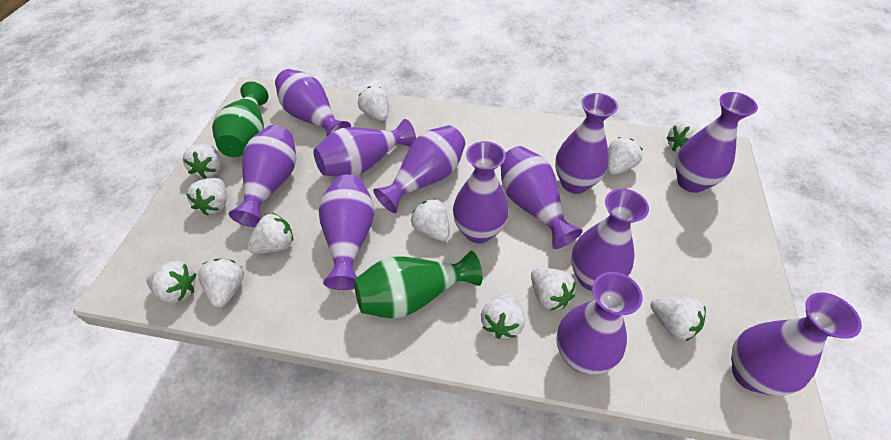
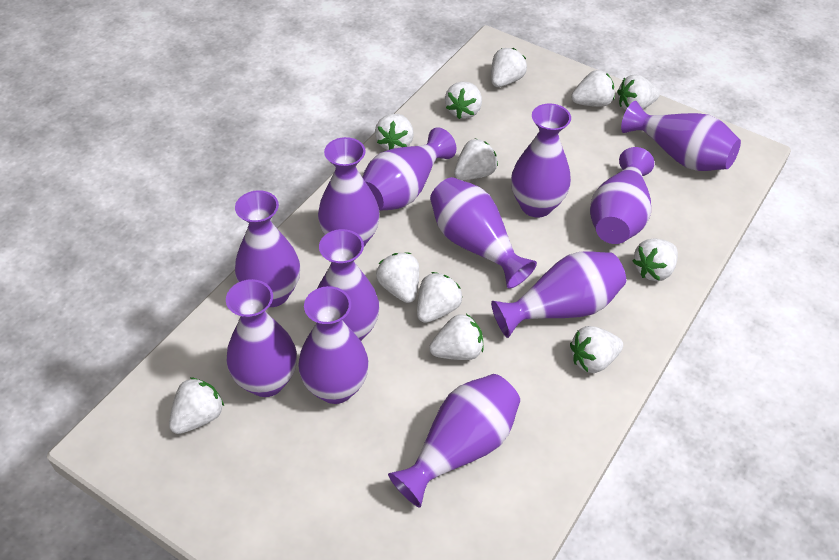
green vase: 2 -> 0

